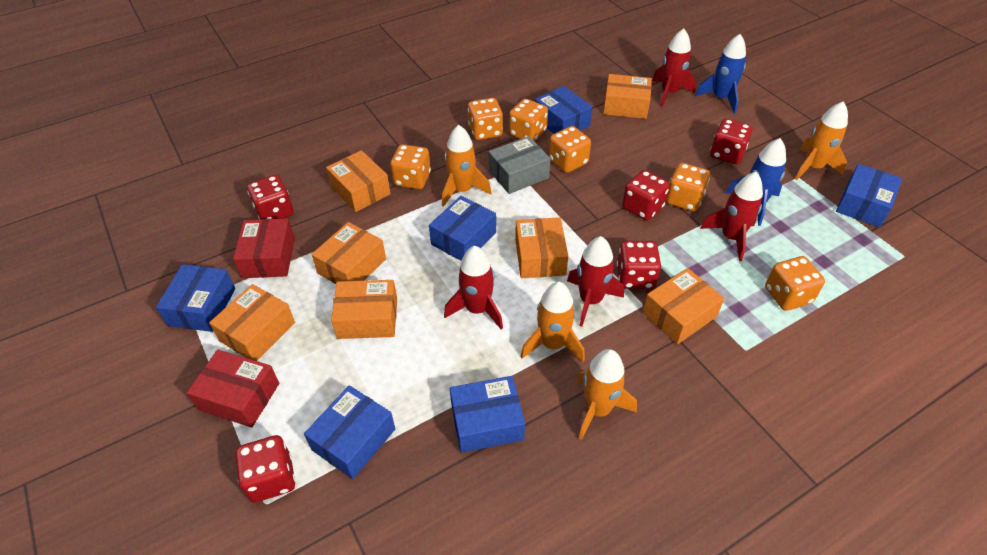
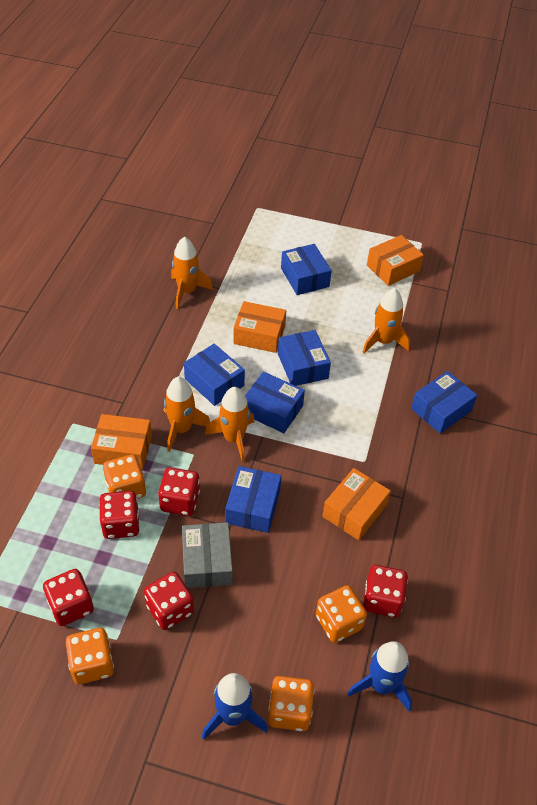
orange box: 7 -> 4
orange dice: 6 -> 4
red box: 2 -> 0
red rocket: 4 -> 0

